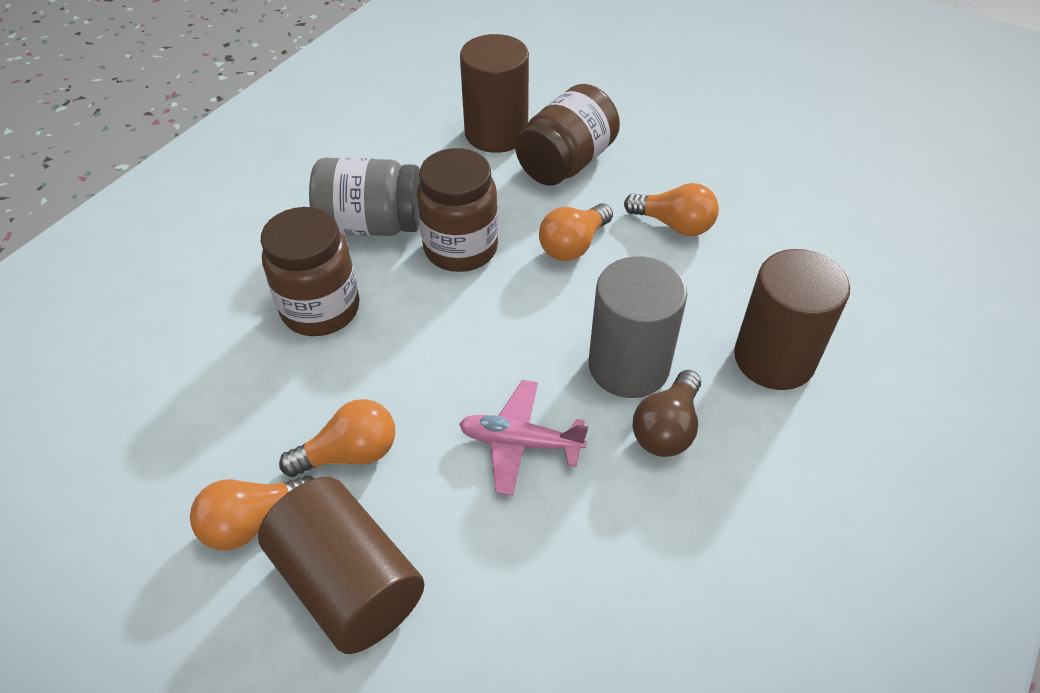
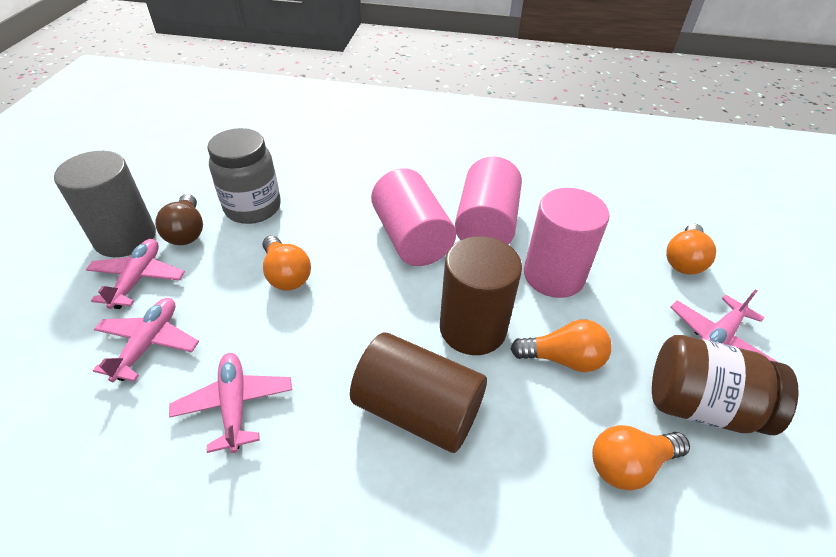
brown cylinder: 3 -> 2
brown jar: 3 -> 1
pink cylinder: 0 -> 3
pink plane: 1 -> 4

